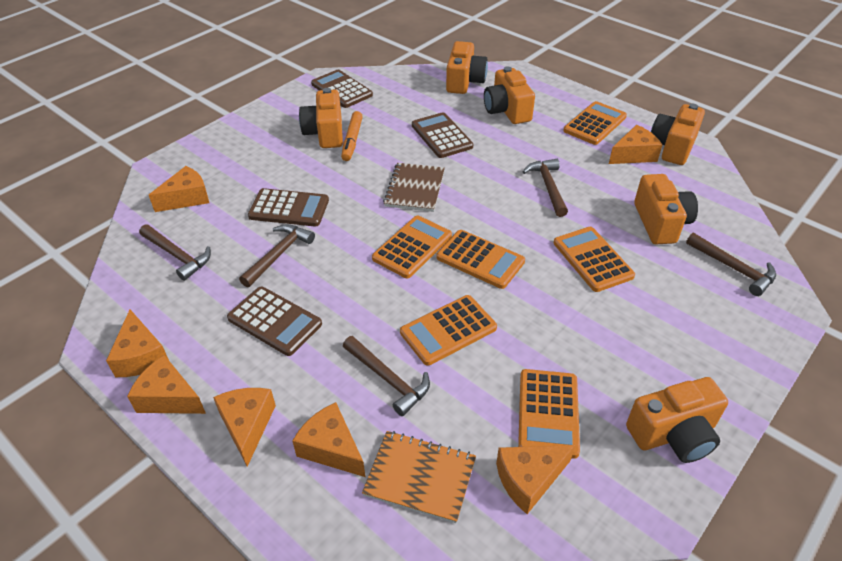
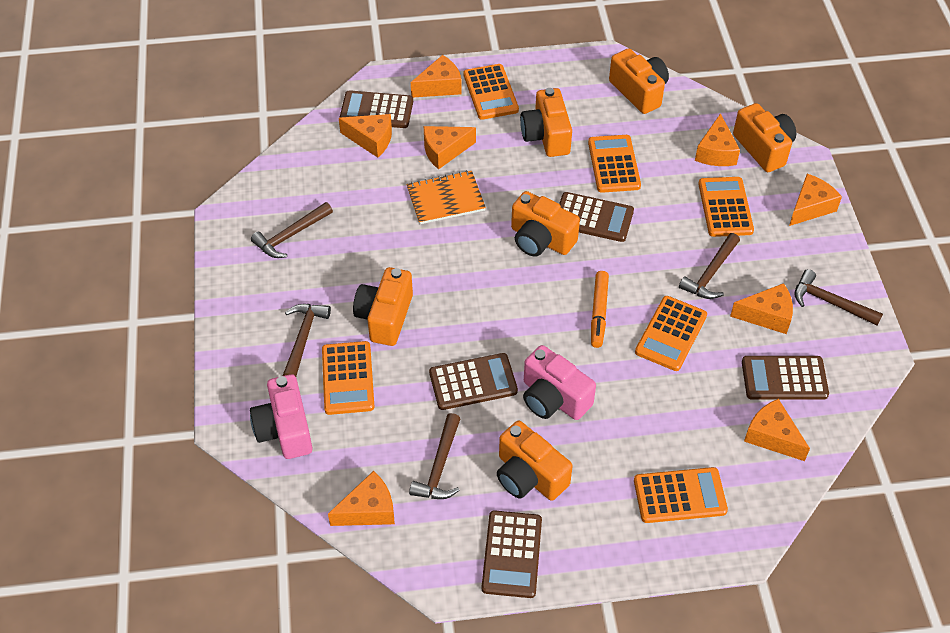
brown calculator: 4 -> 5
brown notebook: 1 -> 0
orange cheese: 7 -> 8
pink camera: 0 -> 2

